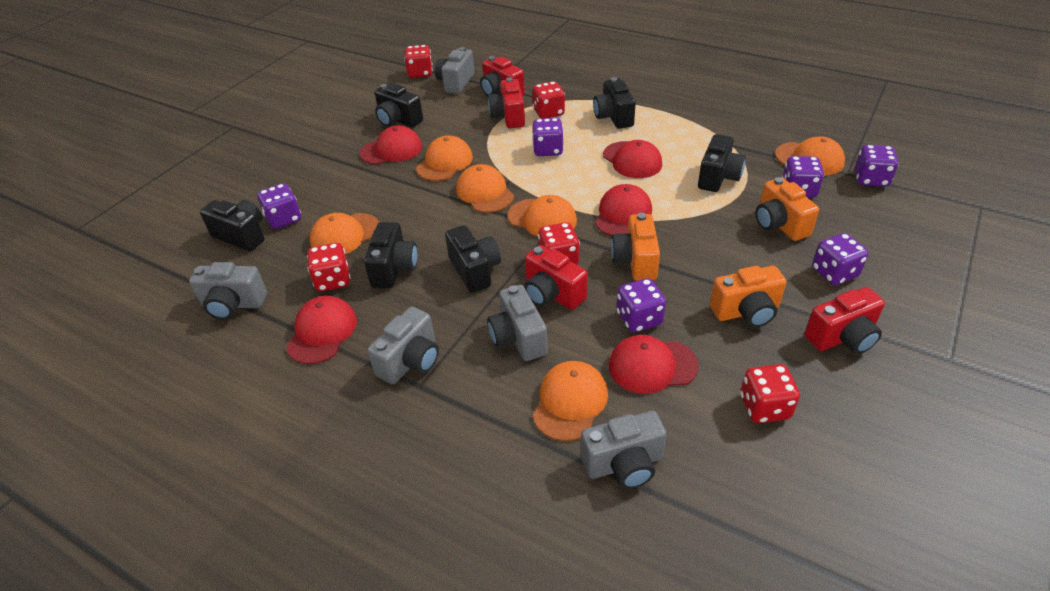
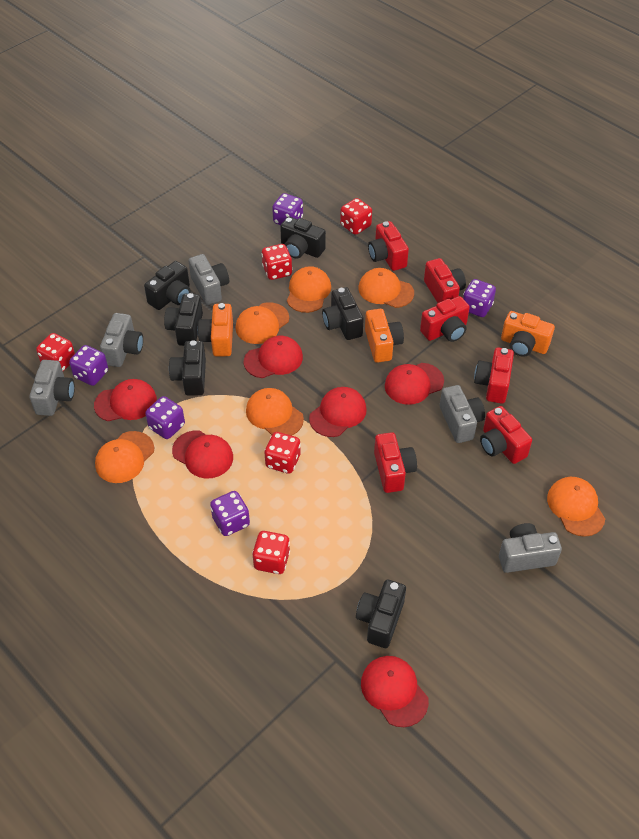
purple dice: 6 -> 5
red camera: 4 -> 6
red cap: 5 -> 6

